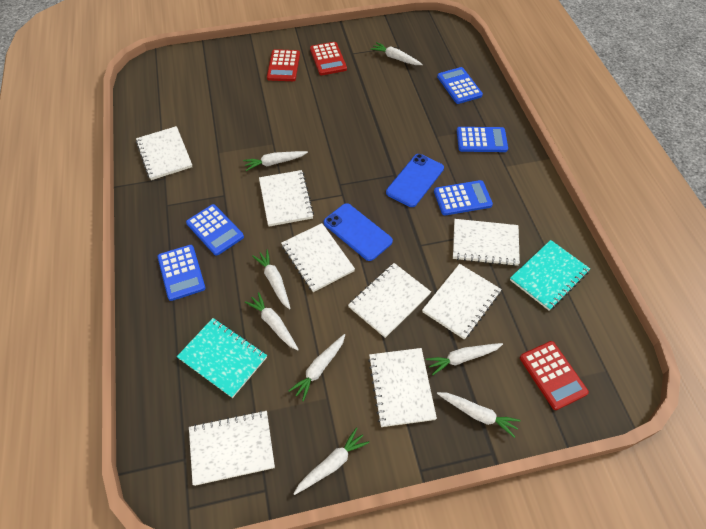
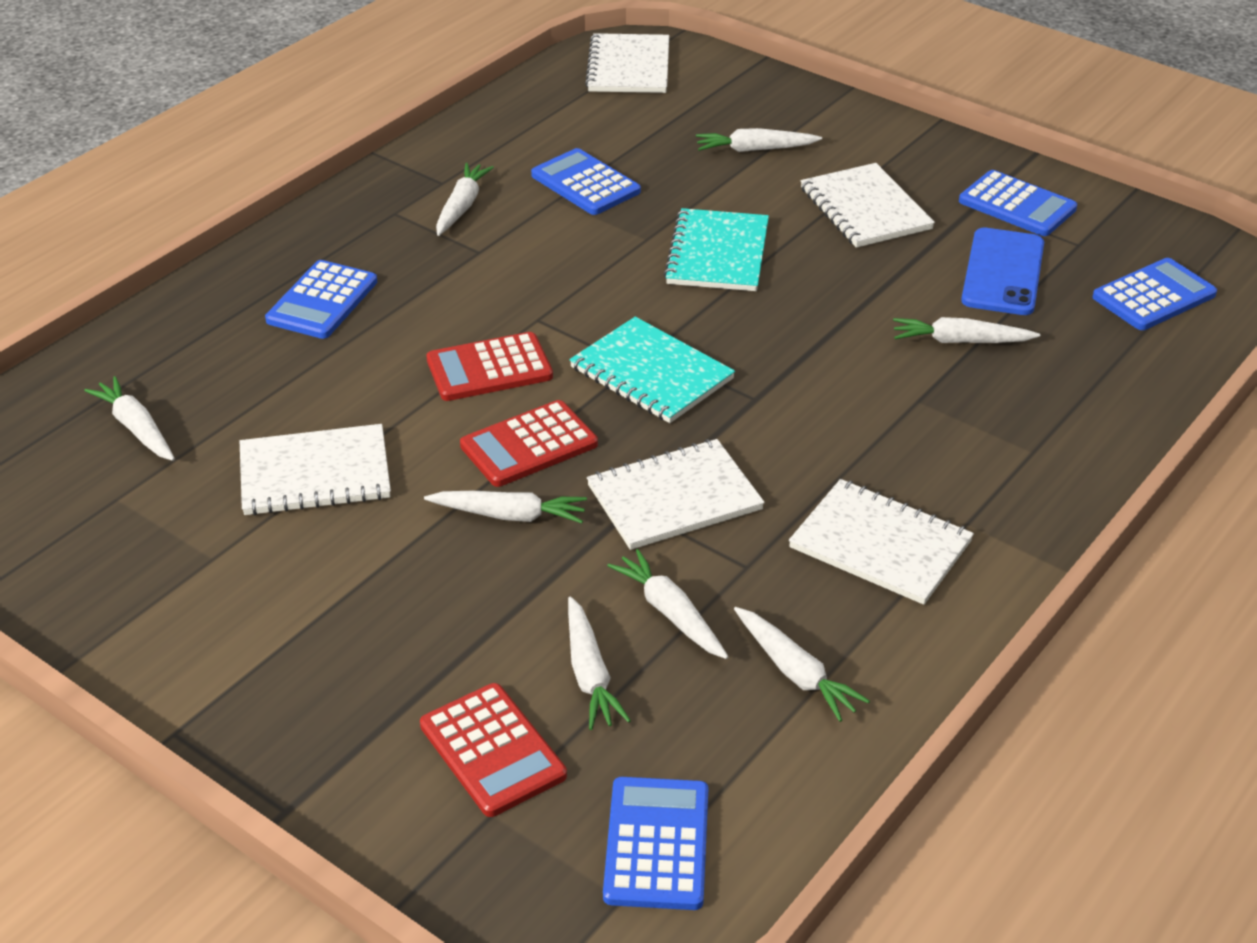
blue phone: 2 -> 1
white notebook: 8 -> 5

